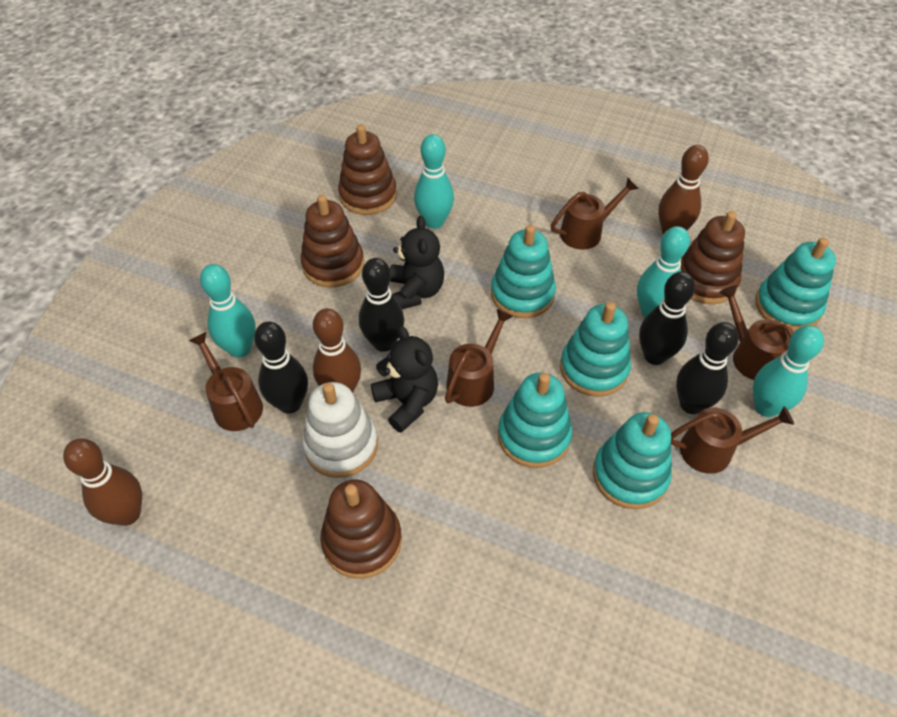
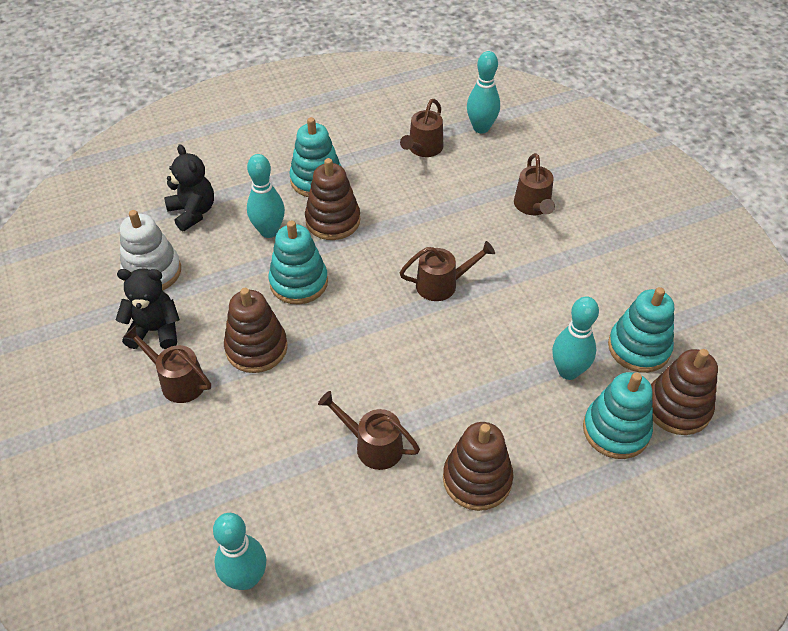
black bowling pin: 4 -> 0
brown bowling pin: 3 -> 0
turquoise stacking toy: 5 -> 4

